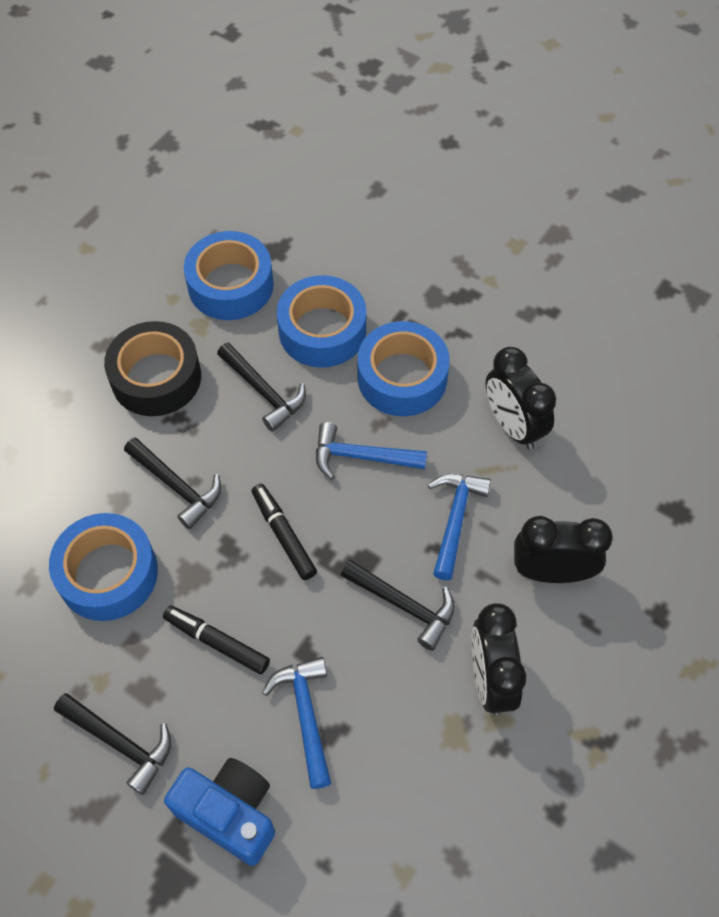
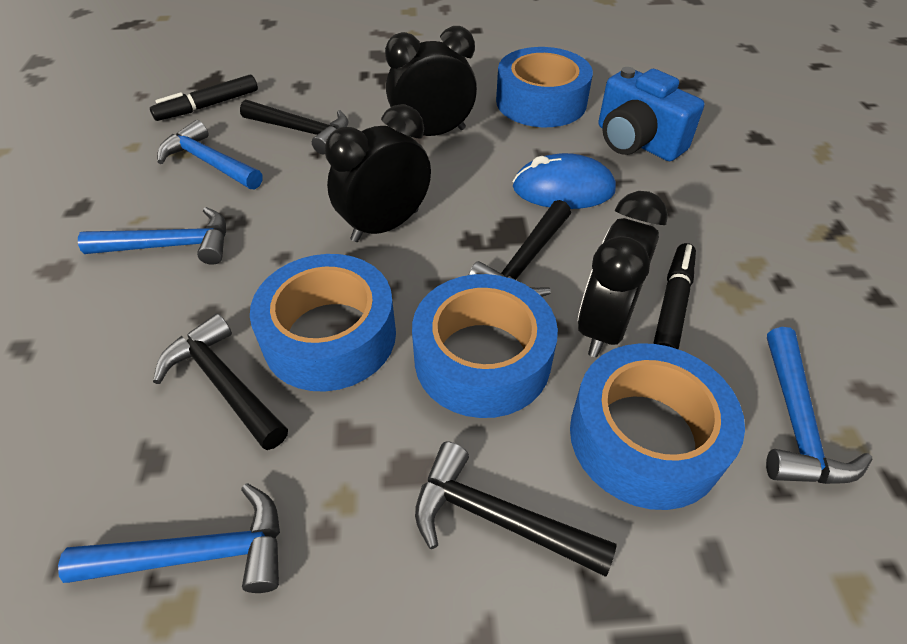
black tape: 1 -> 0
blue hammer: 3 -> 4
blue mouse: 0 -> 1

